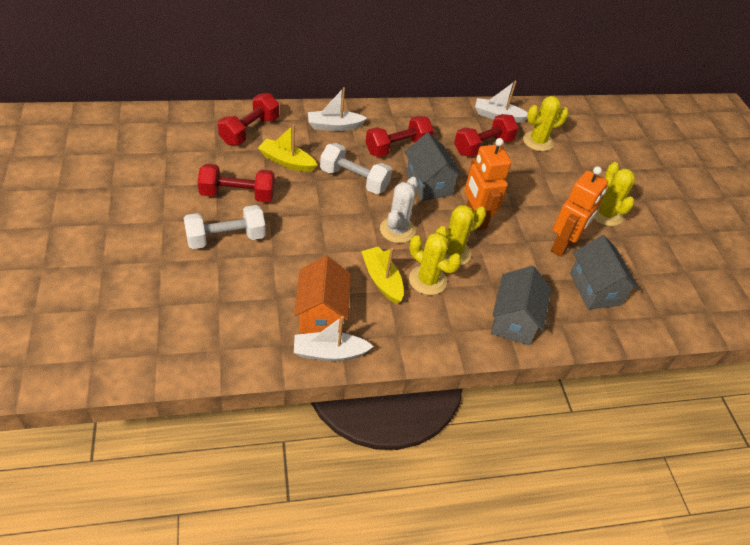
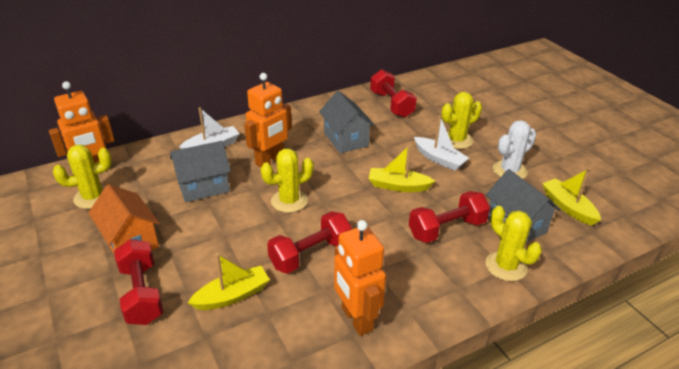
orange robot: 2 -> 3
white boat: 3 -> 2
white dumbbell: 2 -> 0
yellow boat: 2 -> 3

